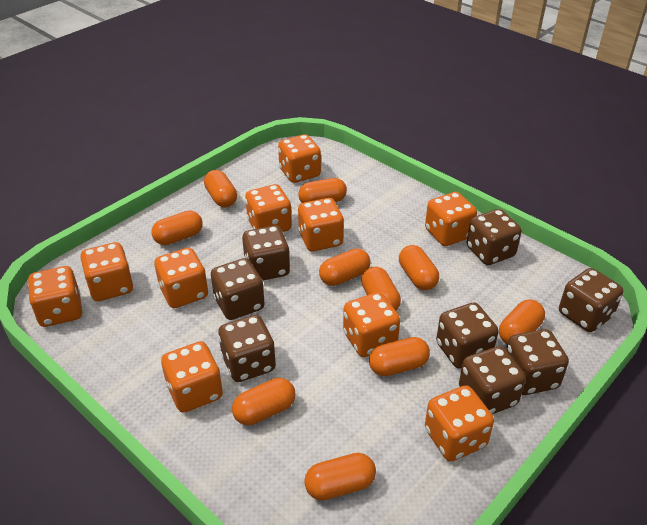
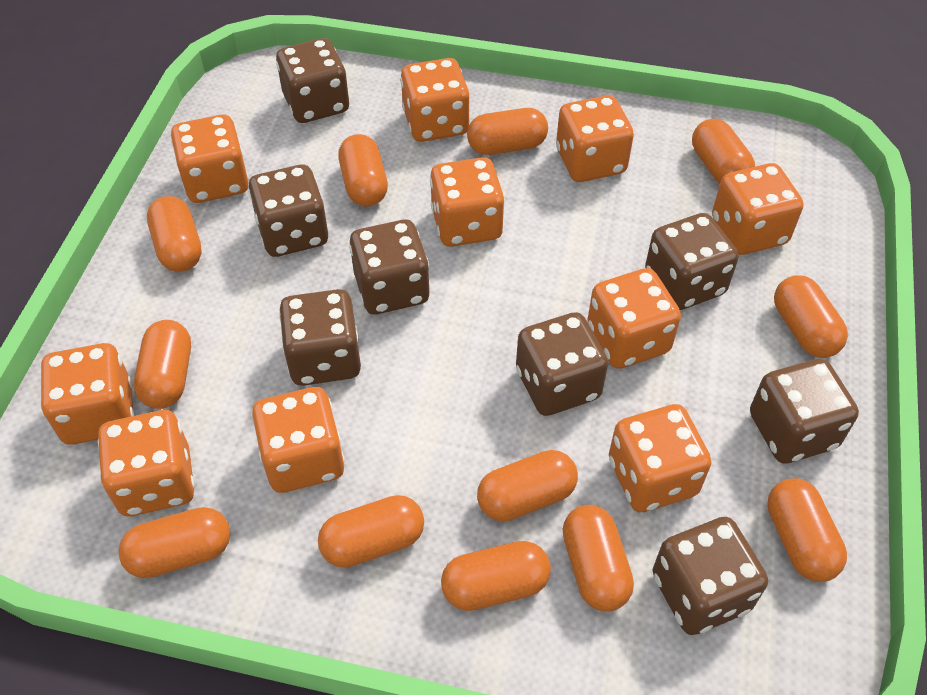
orange capsule: 10 -> 12

